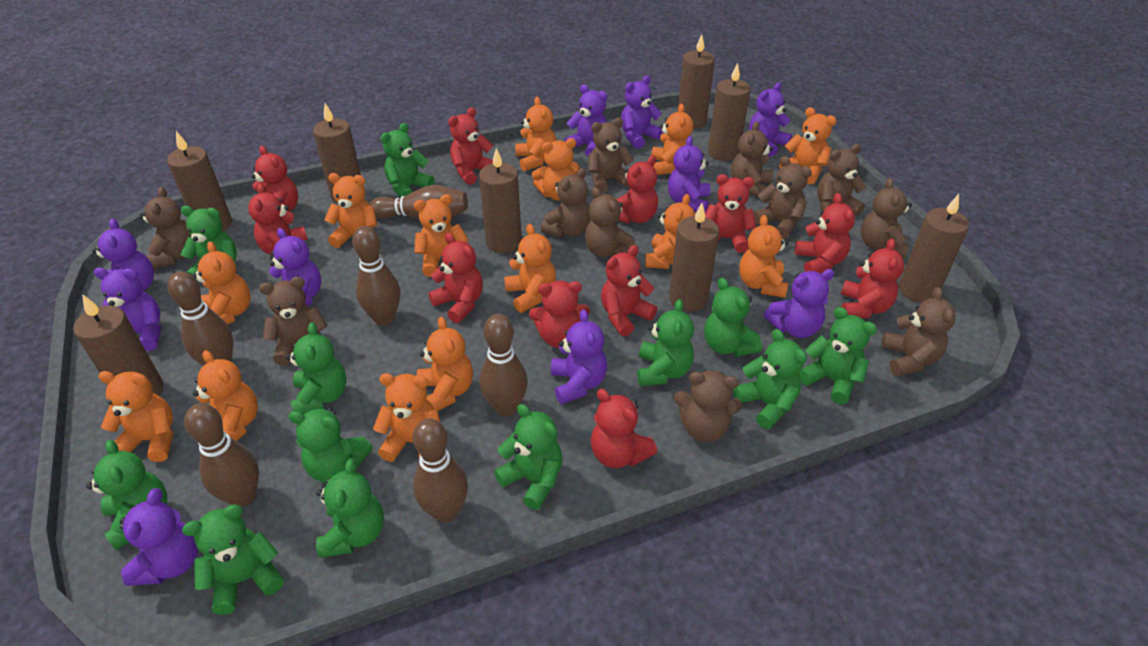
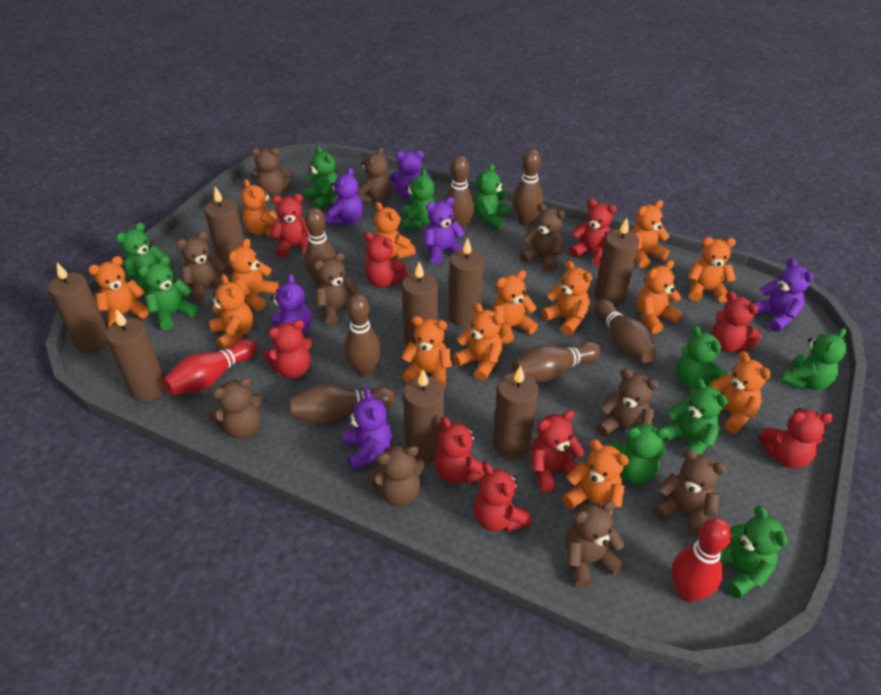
brown bowling pin: 6 -> 7
brown teddy bear: 11 -> 10
green teddy bear: 12 -> 10
purple teddy bear: 10 -> 6
red bowling pin: 0 -> 2
red teddy bear: 11 -> 9

